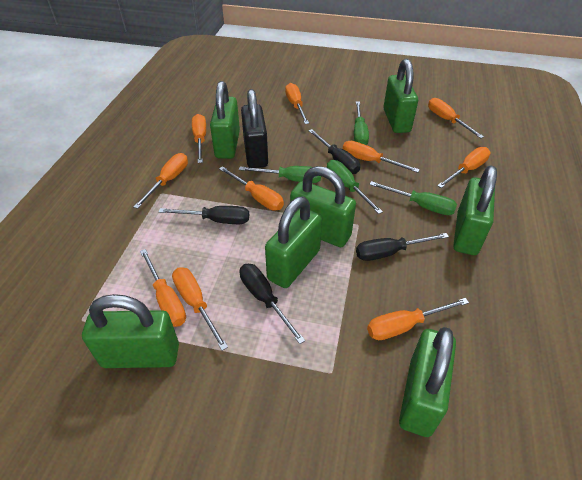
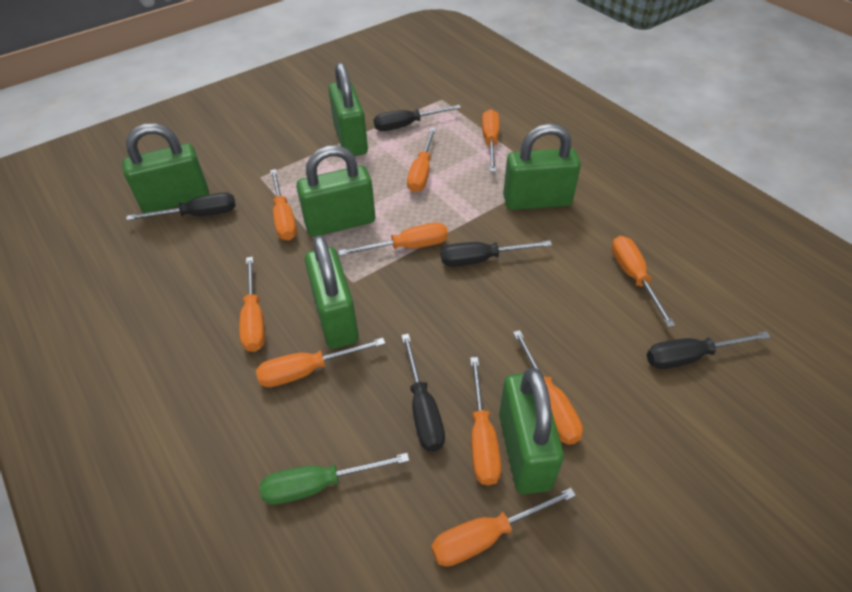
black padlock: 1 -> 0
black screwdriver: 4 -> 5
green padlock: 7 -> 6
green screwdriver: 4 -> 1

